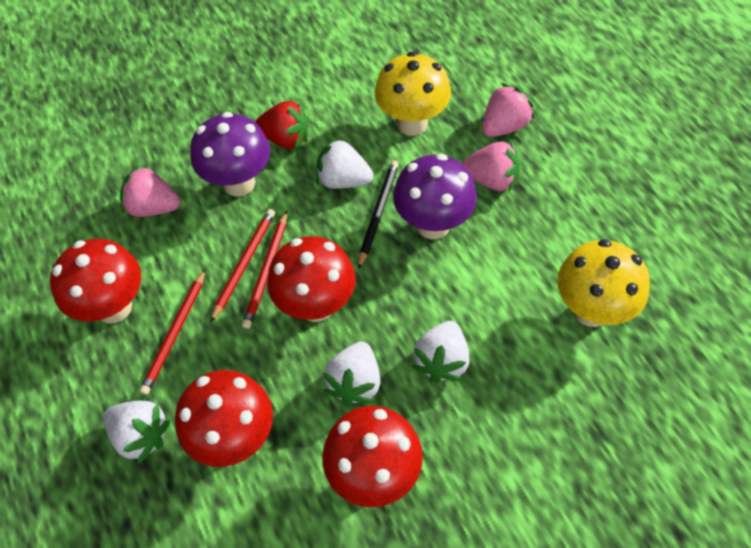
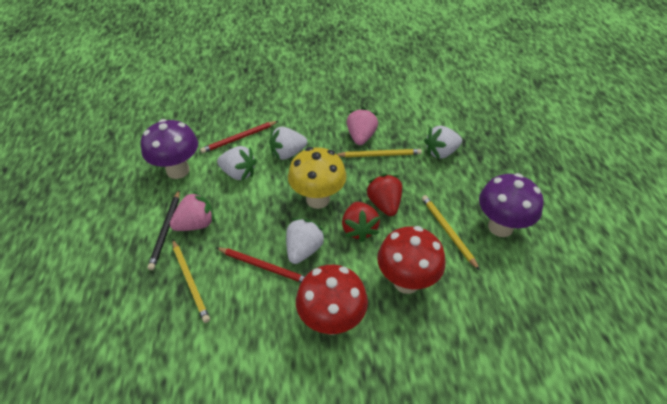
pink strawberry: 3 -> 2
red mushroom: 4 -> 2
red pencil: 3 -> 2
red strawberry: 1 -> 2
yellow mushroom: 2 -> 1
yellow pencil: 0 -> 3

